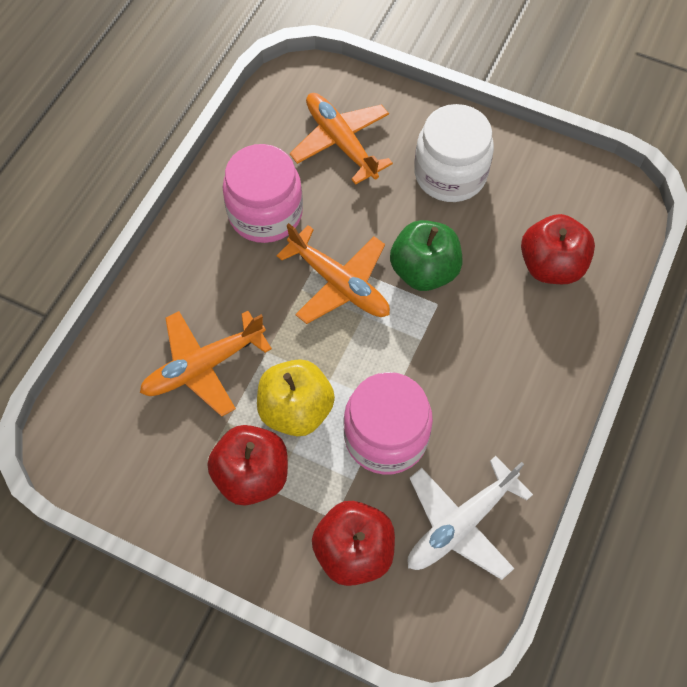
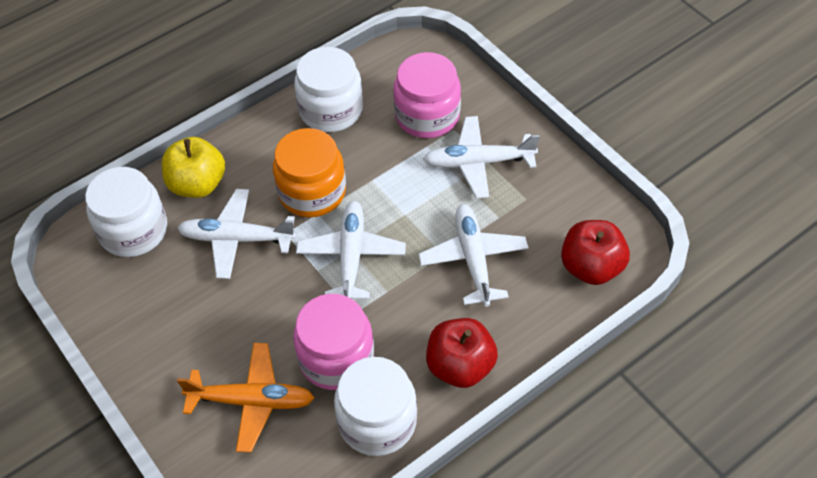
green apple: 1 -> 0
orange jar: 0 -> 1
orange plane: 3 -> 1
red apple: 3 -> 2
white jar: 1 -> 3
white plane: 1 -> 4

